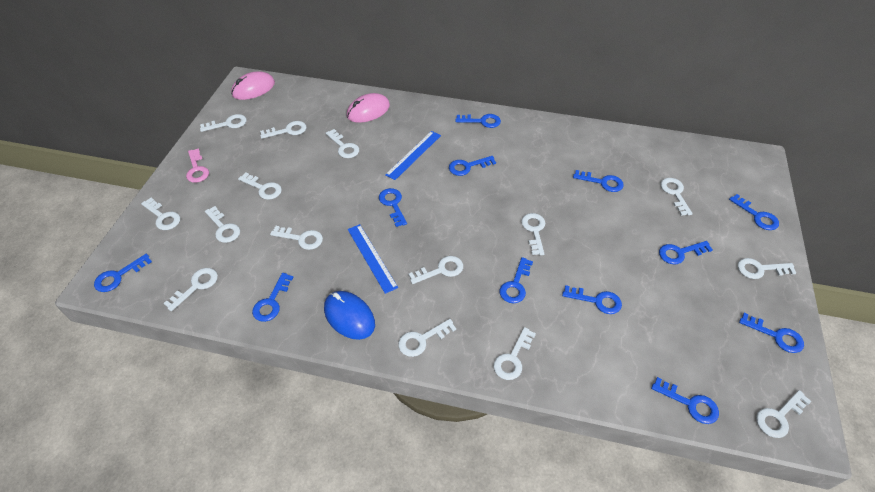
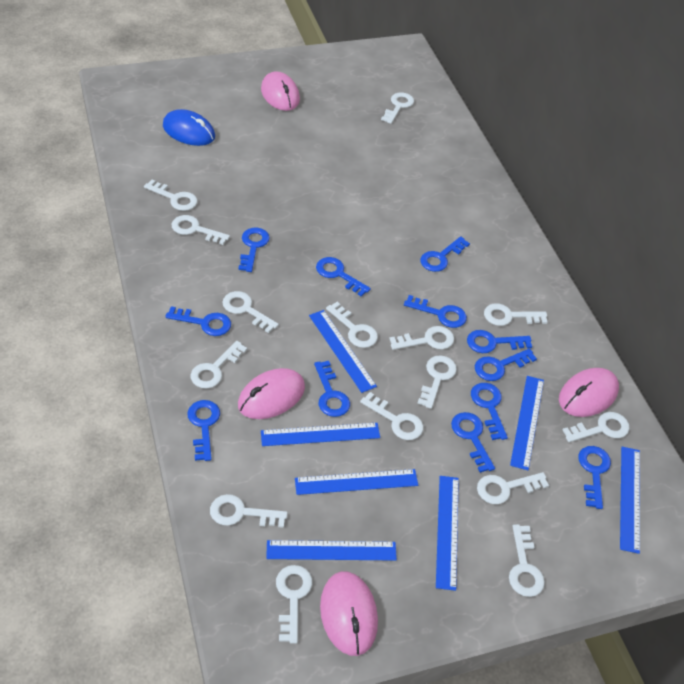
blue ruler: 2 -> 7
pink key: 1 -> 0
pink mouse: 2 -> 4

